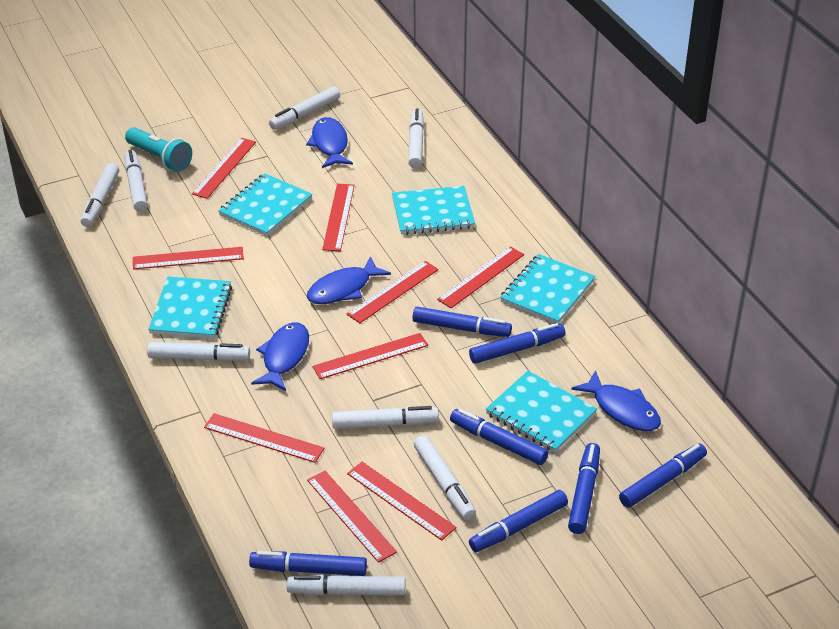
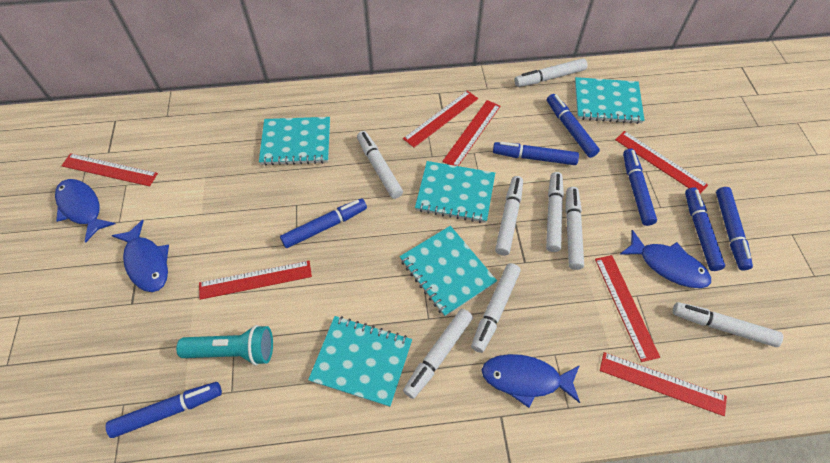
red ruler: 9 -> 7

